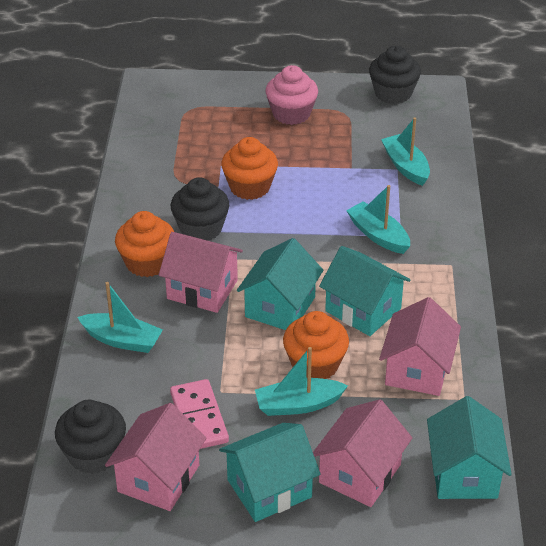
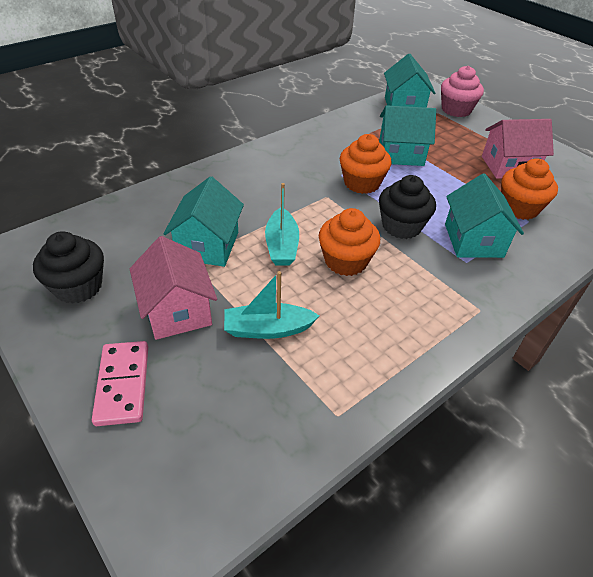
black cupcake: 3 -> 2
pink house: 4 -> 2
turquoise boat: 4 -> 2

